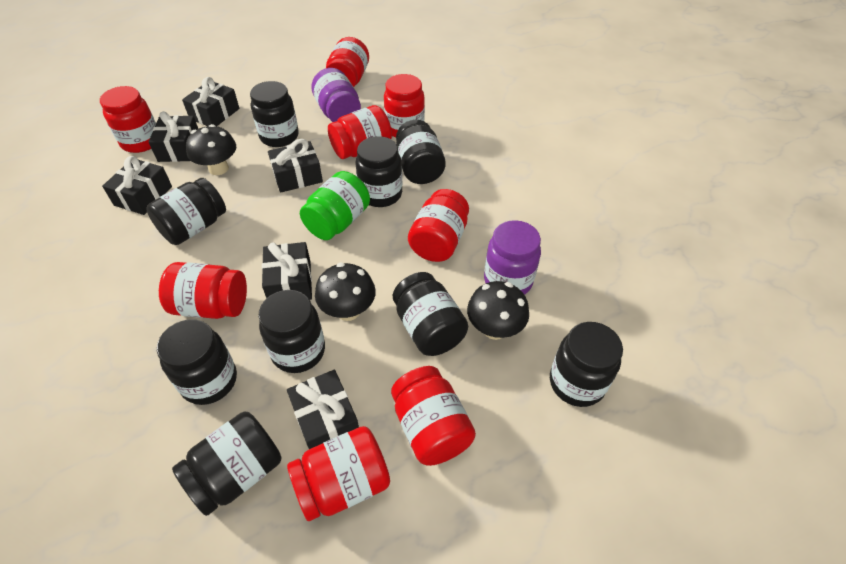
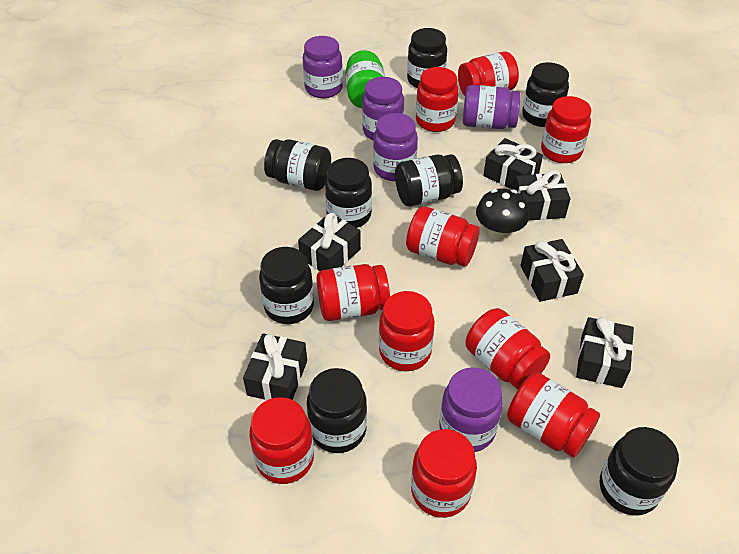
black jar: 9 -> 8
black mushroom: 3 -> 1
purple jar: 2 -> 5
red jar: 8 -> 10

